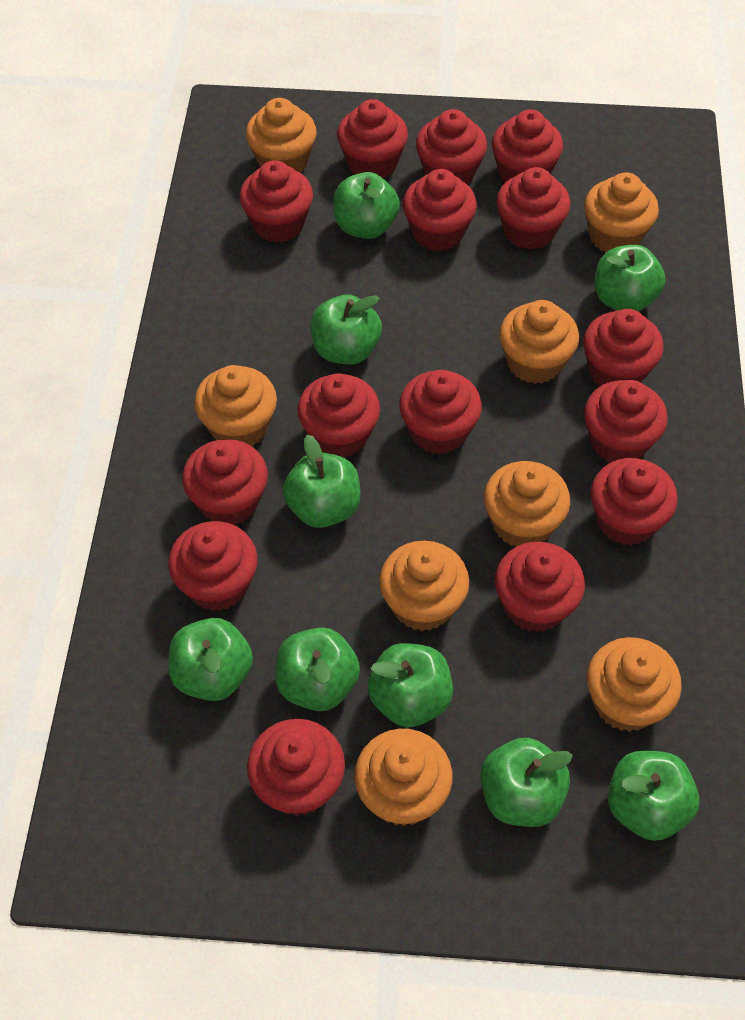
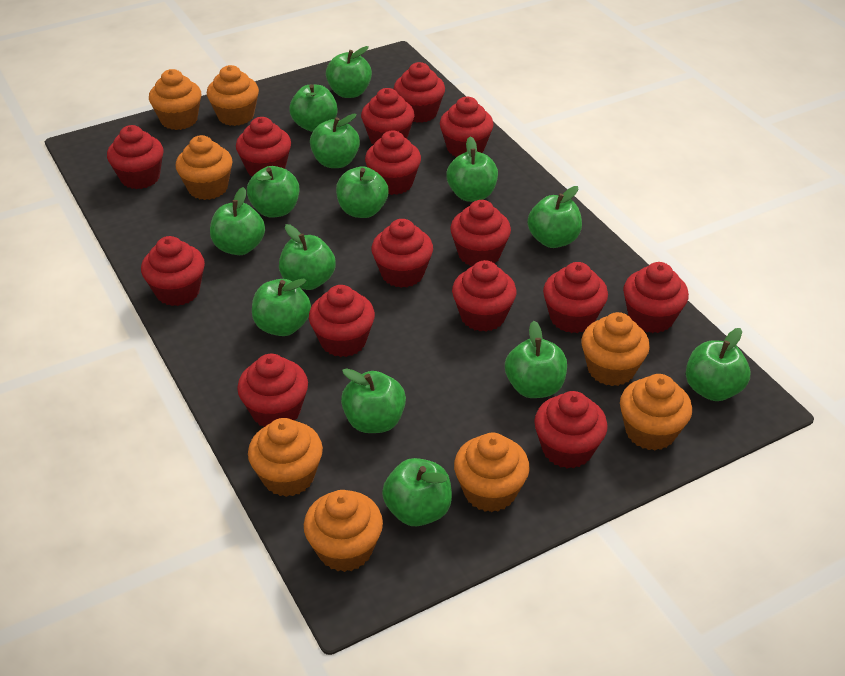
green apple: 9 -> 14

